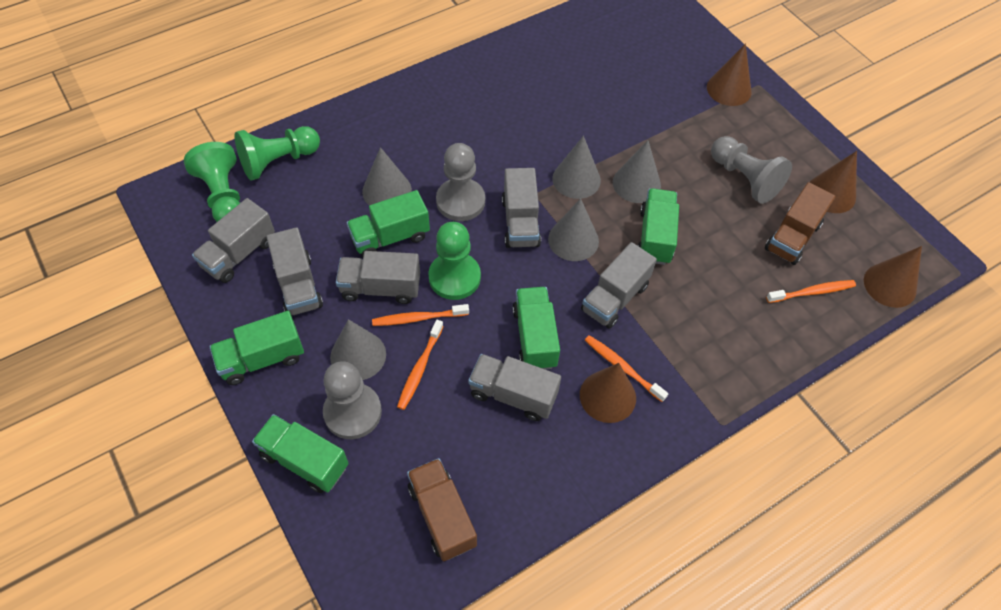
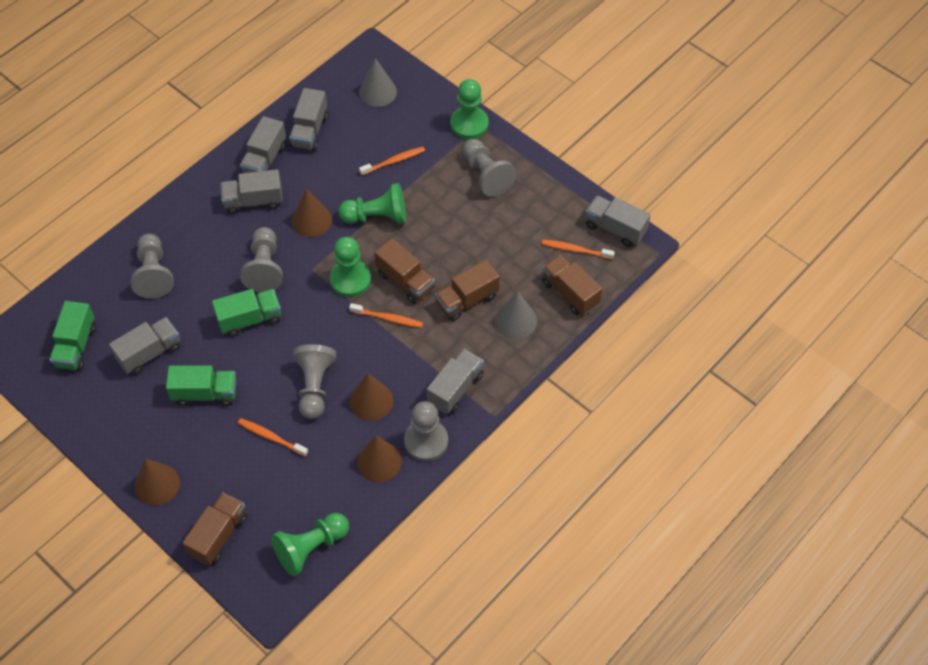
brown truck: 2 -> 4
green pawn: 3 -> 4
green truck: 5 -> 3
grey cone: 5 -> 2
grey pawn: 3 -> 5

